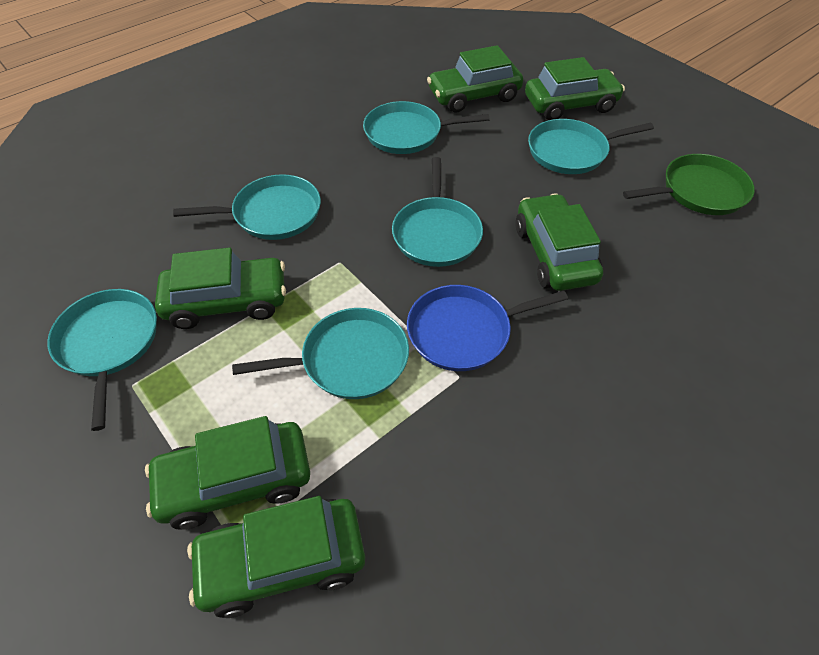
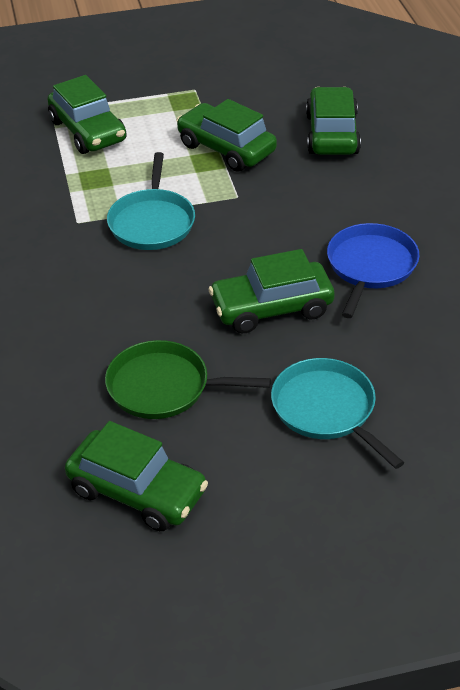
green car: 6 -> 5
turquoise pan: 6 -> 2

